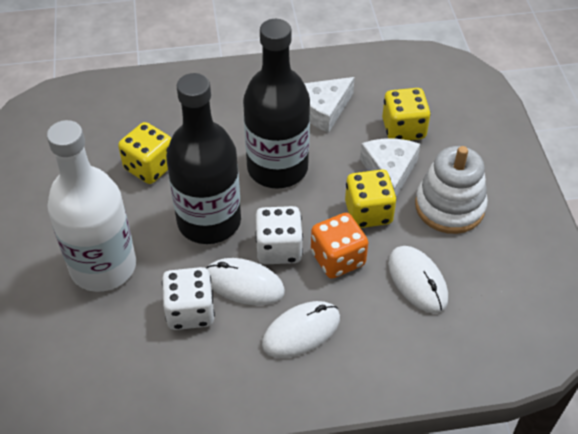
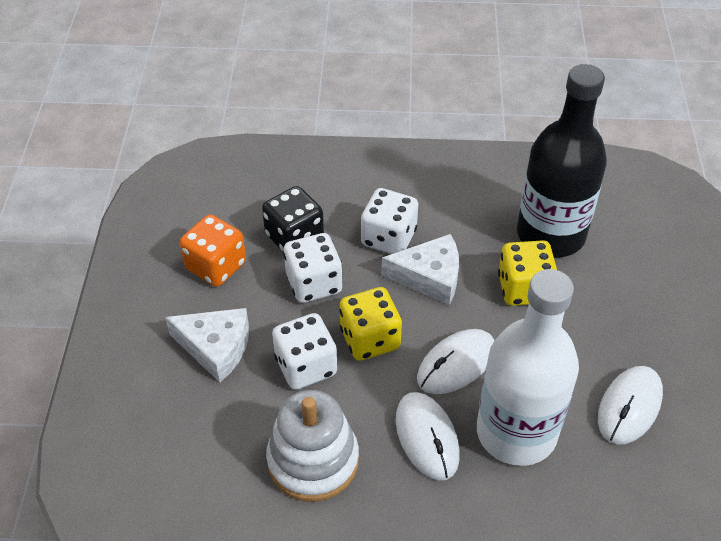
black bottle: 2 -> 1
black dice: 0 -> 1
white dice: 2 -> 3
yellow dice: 3 -> 2

